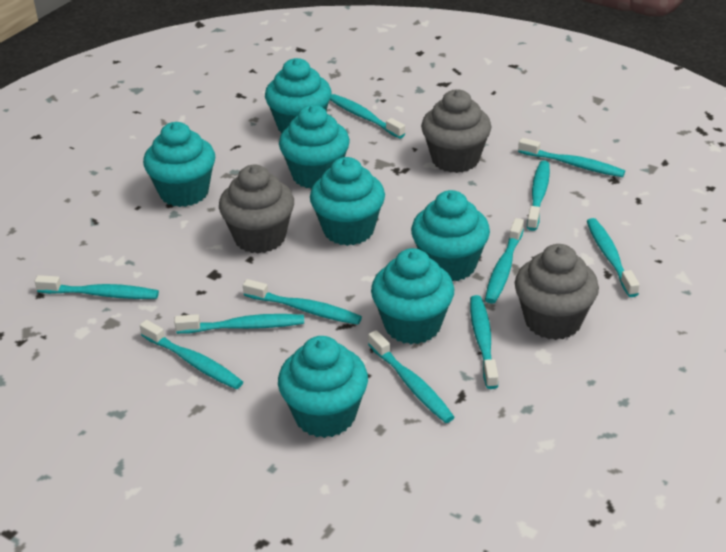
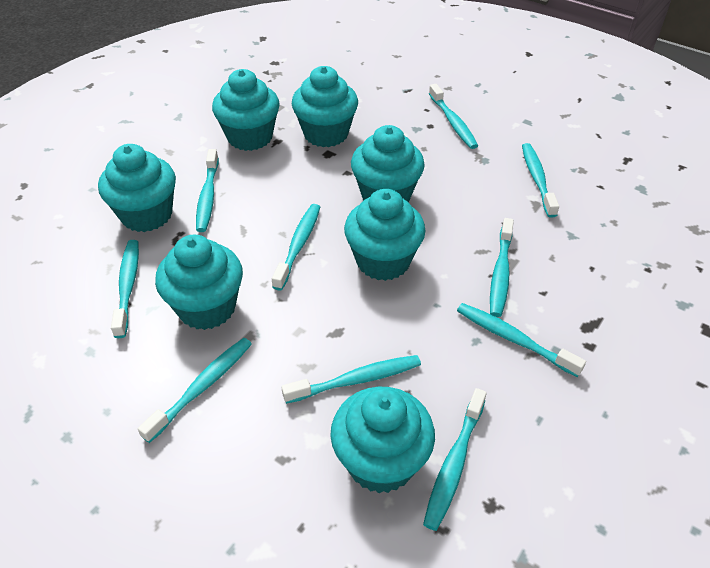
grey cupcake: 3 -> 0
turquoise toothbrush: 11 -> 10

